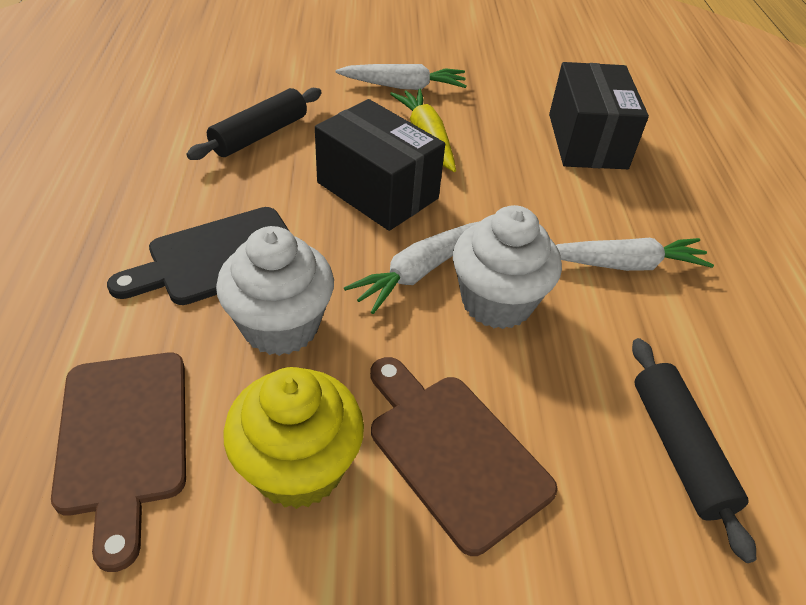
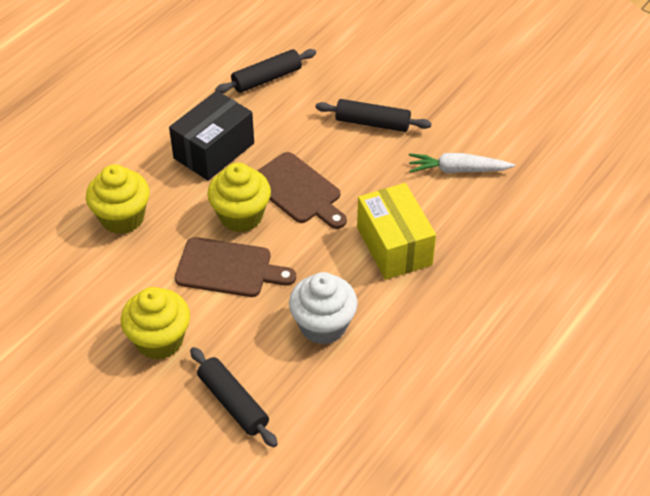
black box: 2 -> 1
black cutting board: 1 -> 0
black rolling pin: 2 -> 3
white carrot: 3 -> 1
white cupcake: 2 -> 1
yellow box: 0 -> 1
yellow carrot: 1 -> 0
yellow cupcake: 1 -> 3

